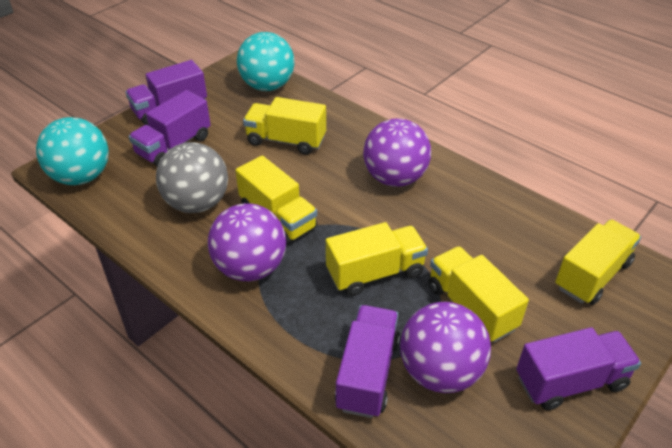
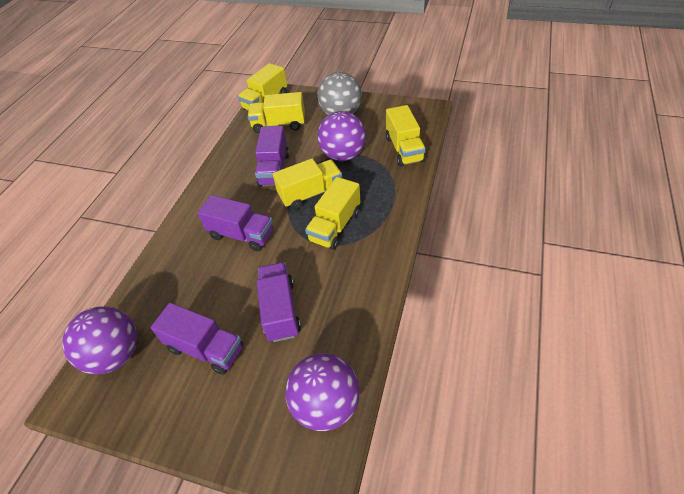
turquoise ball: 2 -> 0

